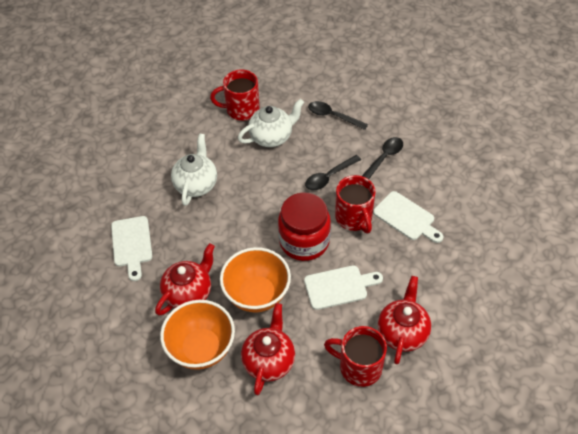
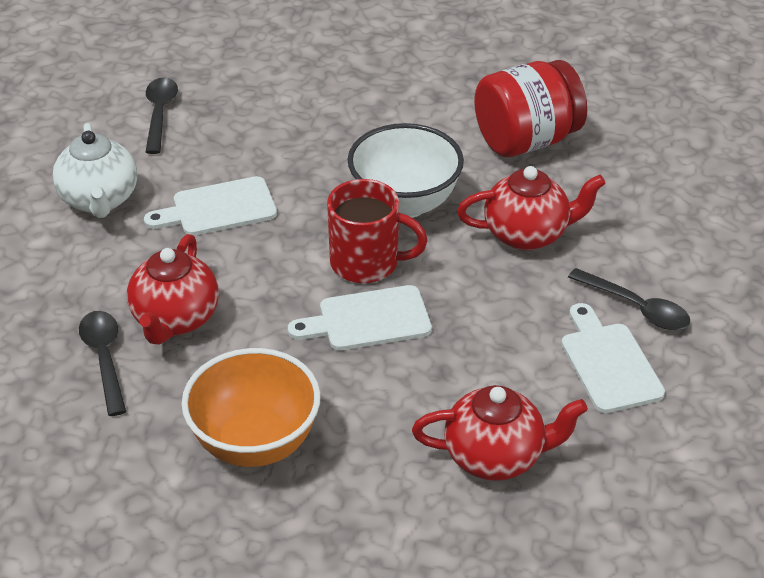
orange bowl: 2 -> 1
red mug: 3 -> 1
white bowl: 0 -> 1
white teapot: 2 -> 1

